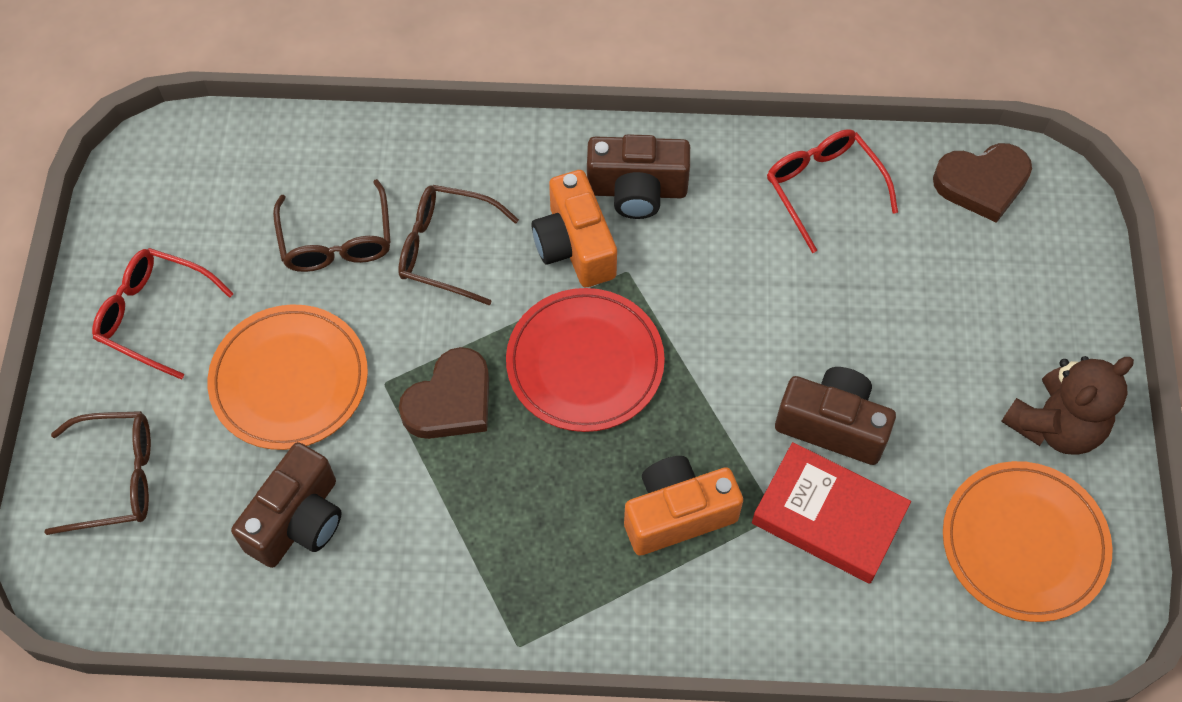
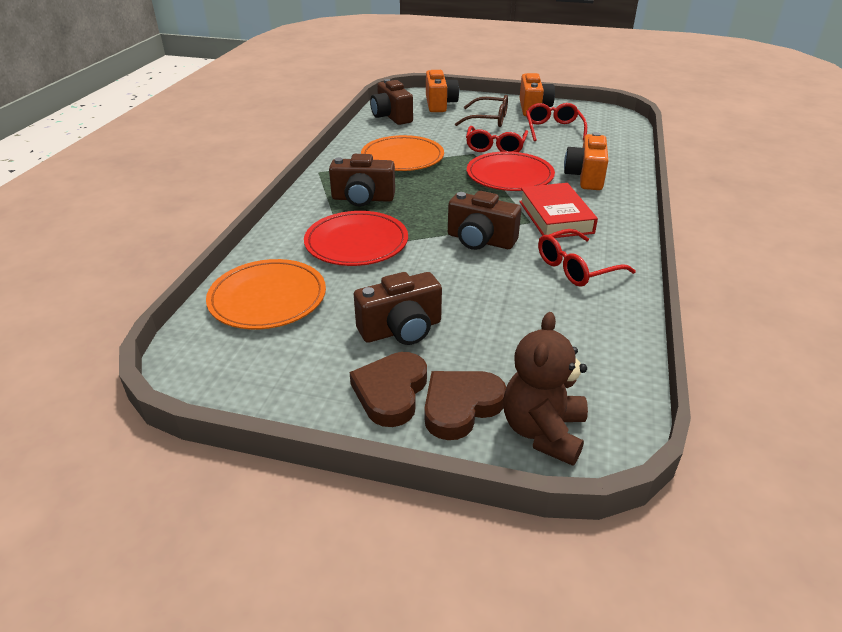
brown camera: 3 -> 4
brown glasses: 3 -> 1
orange camera: 2 -> 3
red glasses: 2 -> 3
red plate: 1 -> 2

